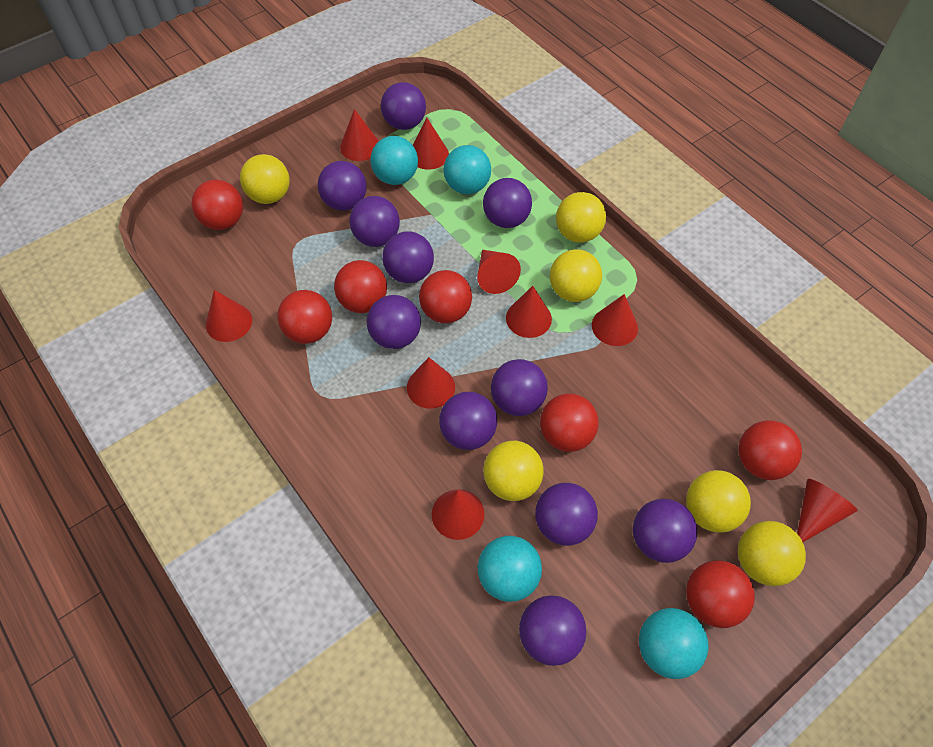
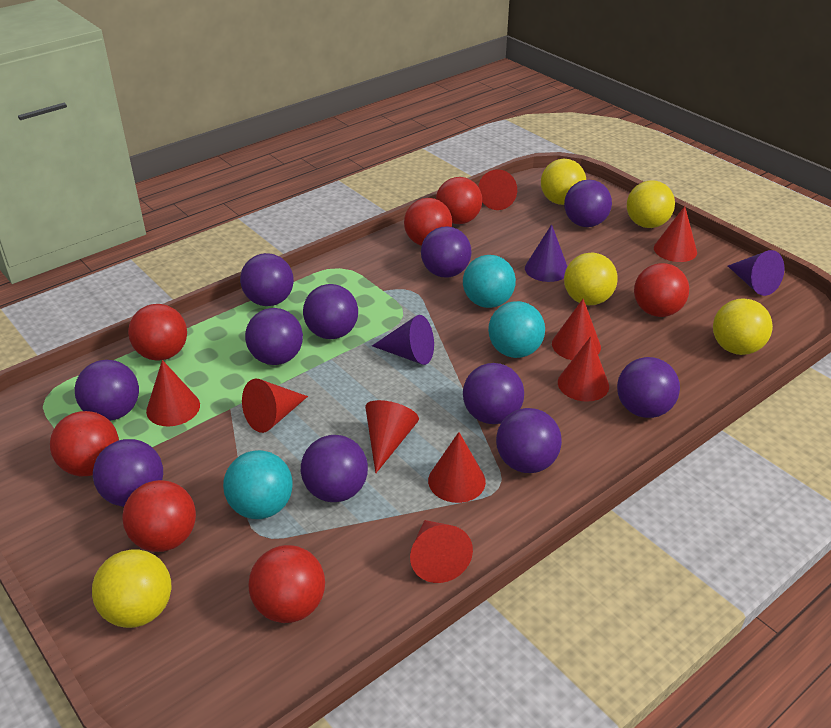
purple cone: 0 -> 3
turquoise ball: 4 -> 3
yellow ball: 6 -> 5

